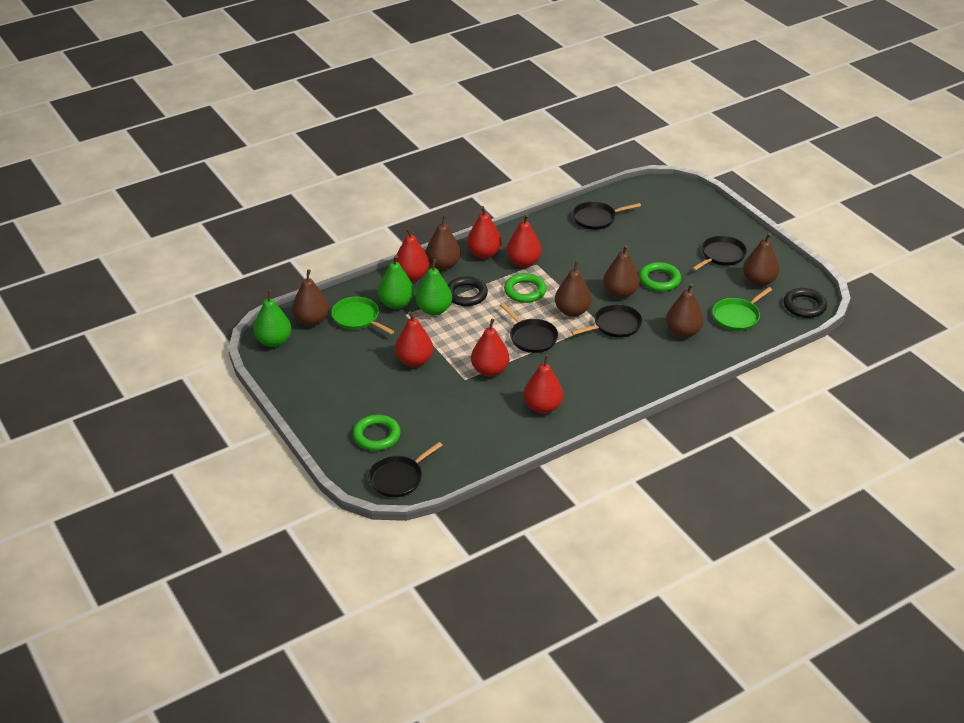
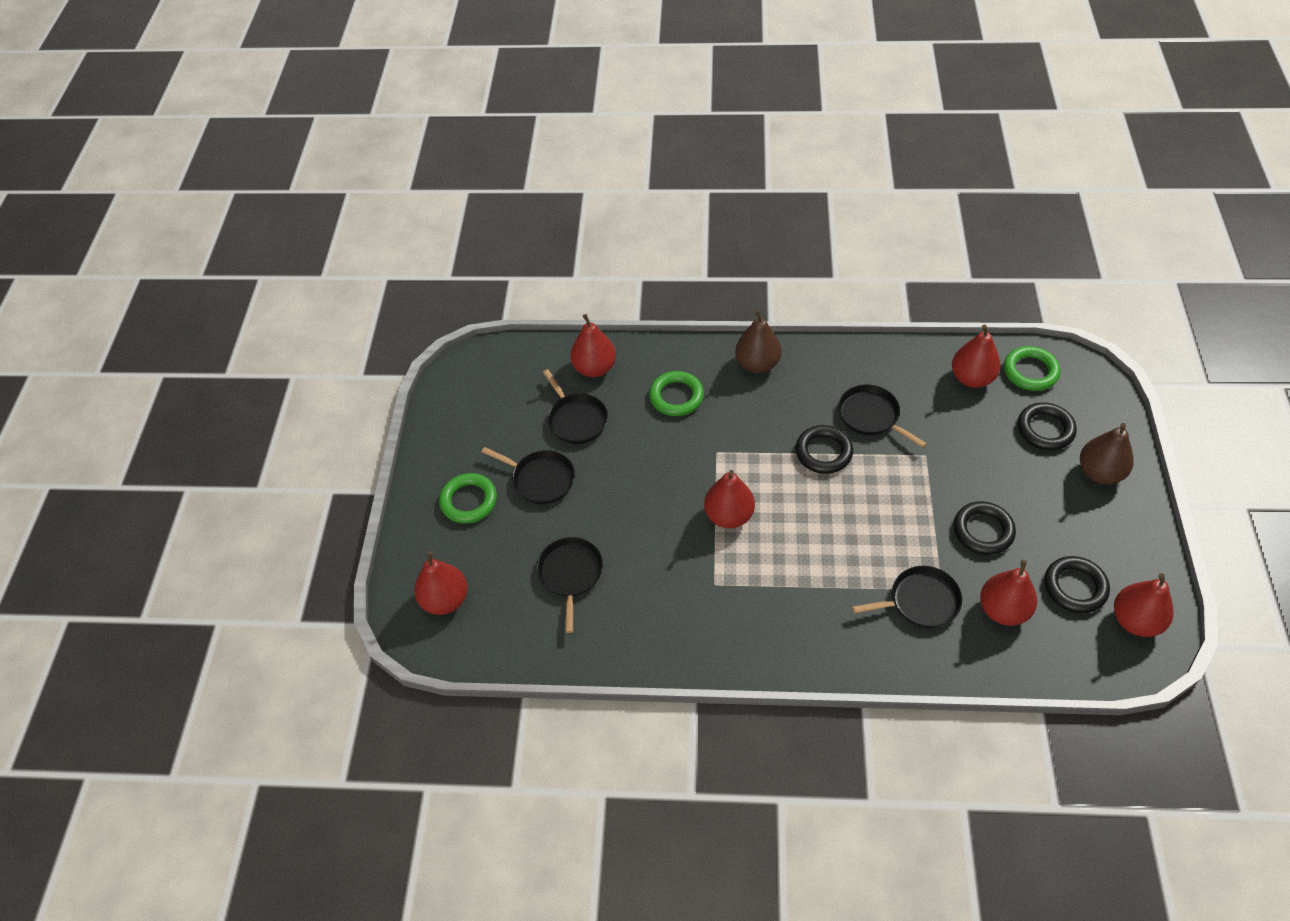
black ring: 2 -> 4
brown pear: 6 -> 2
green pan: 2 -> 0
green pear: 3 -> 0

